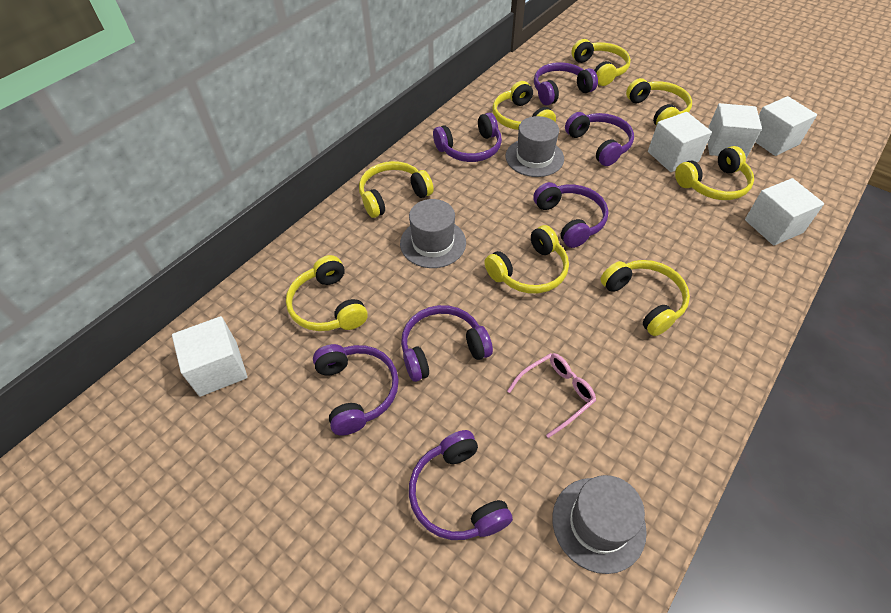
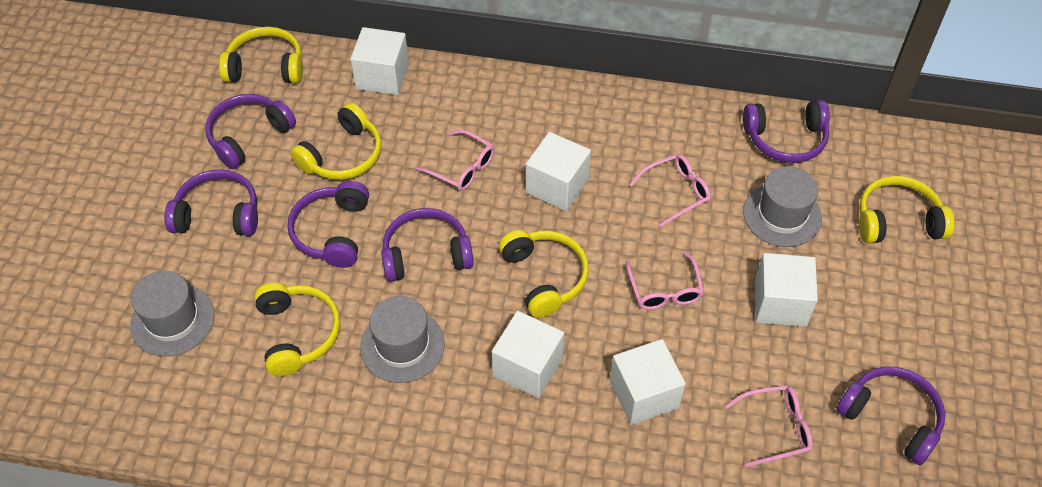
pink glasses: 1 -> 4
purple headphones: 7 -> 6
yellow headphones: 8 -> 5

